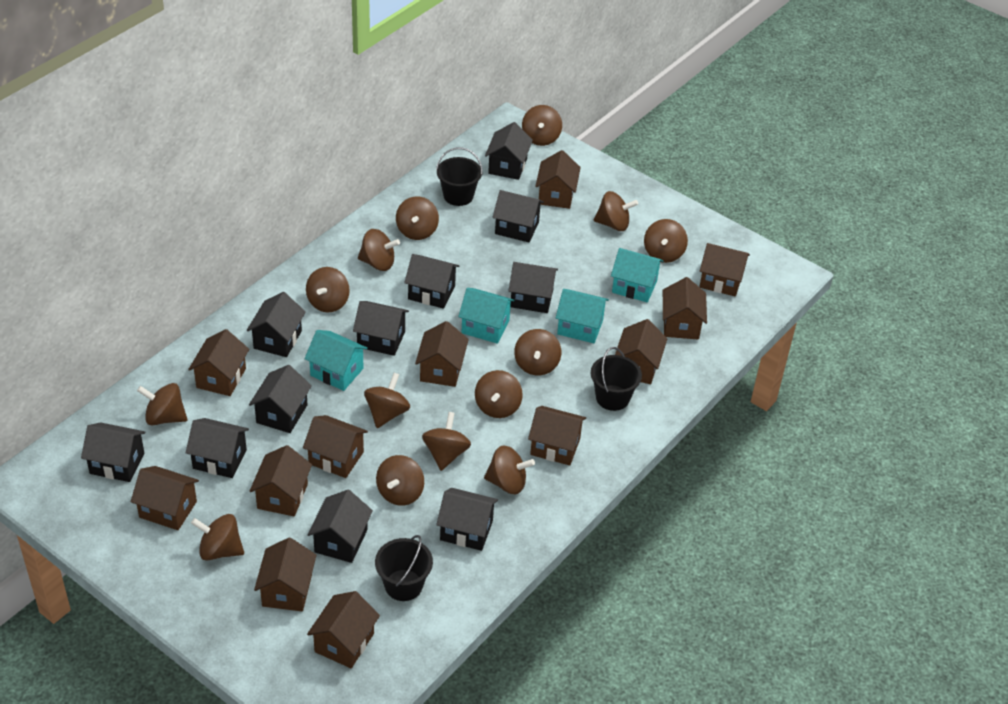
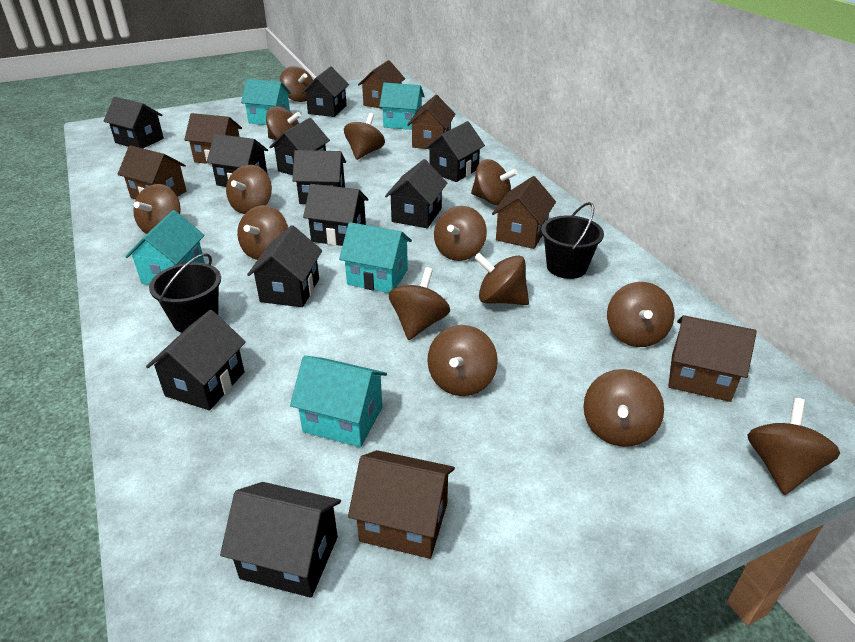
black bucket: 3 -> 2
brown house: 12 -> 7
turquoise house: 4 -> 5

